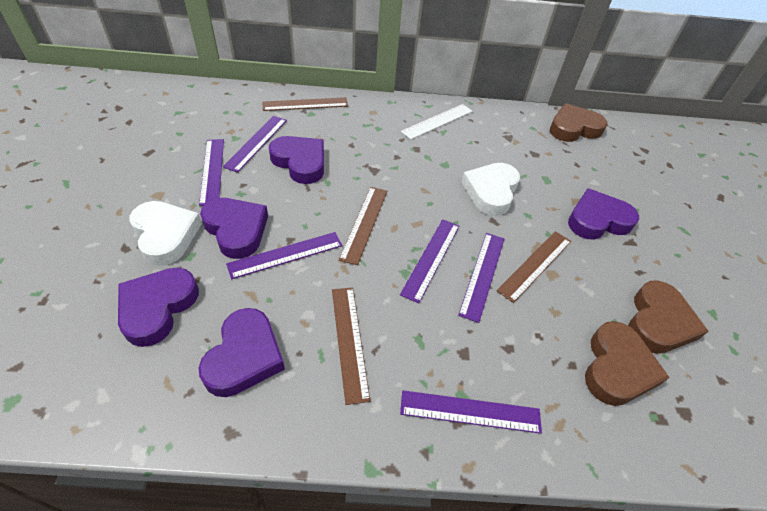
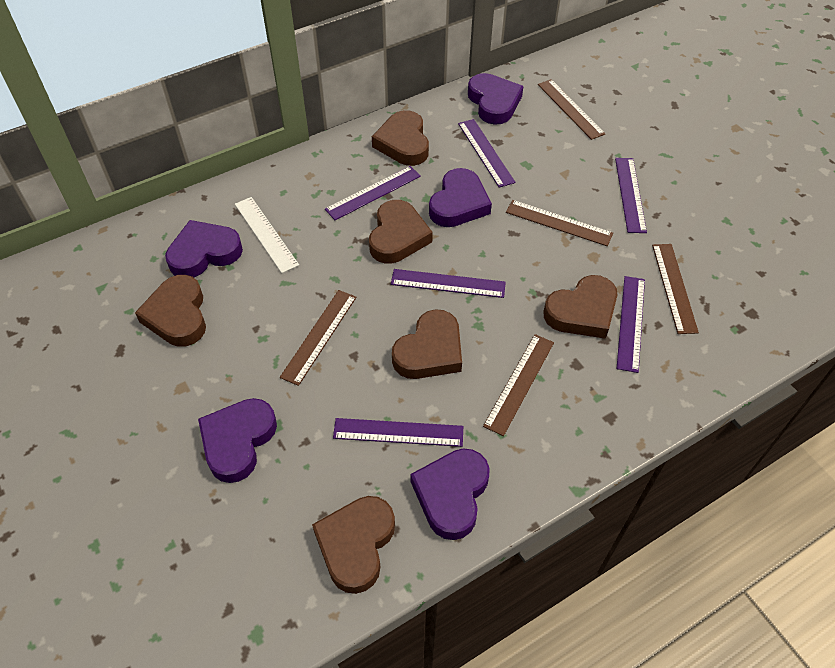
brown heart: 3 -> 6
brown ruler: 4 -> 5
white heart: 2 -> 0

